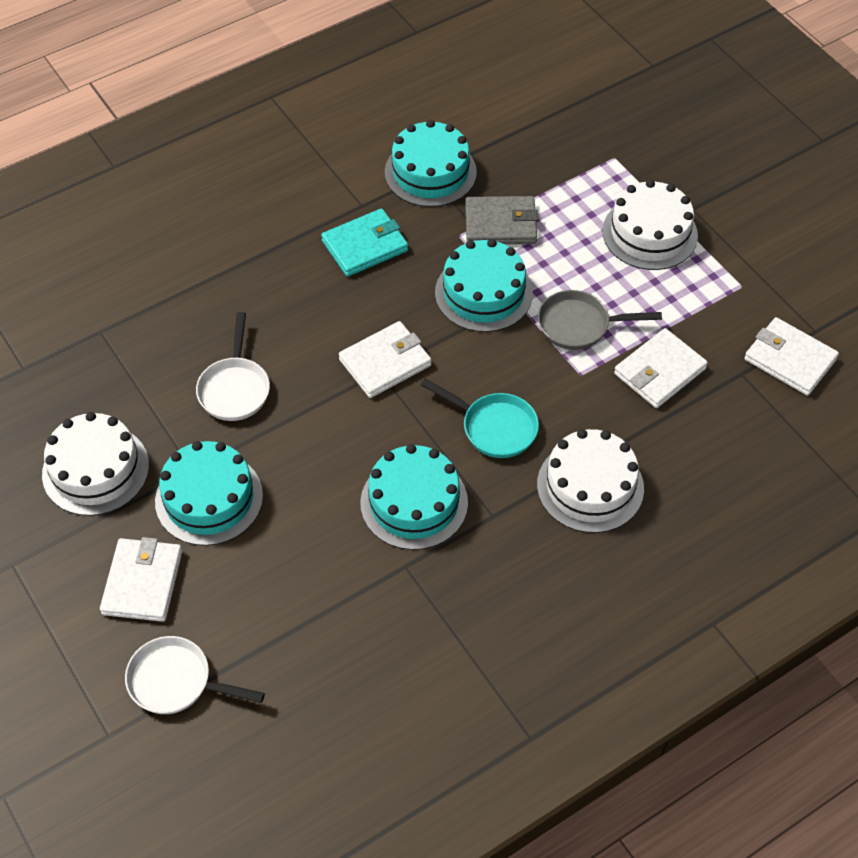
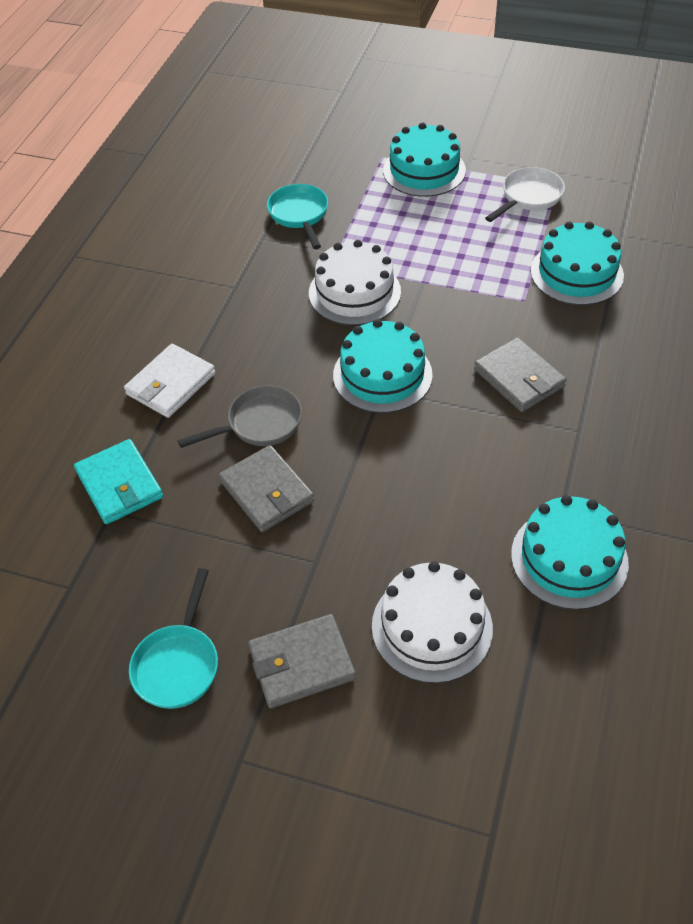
grey wallet: 1 -> 3
turquoise pan: 1 -> 2
white cake: 3 -> 2
white pan: 2 -> 1
white wallet: 4 -> 1

